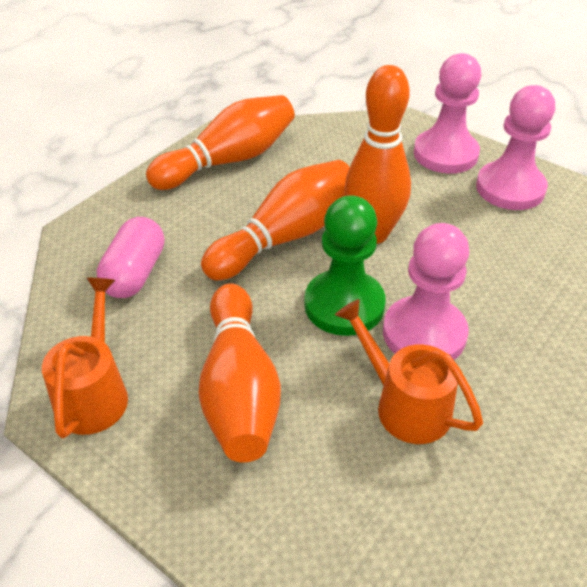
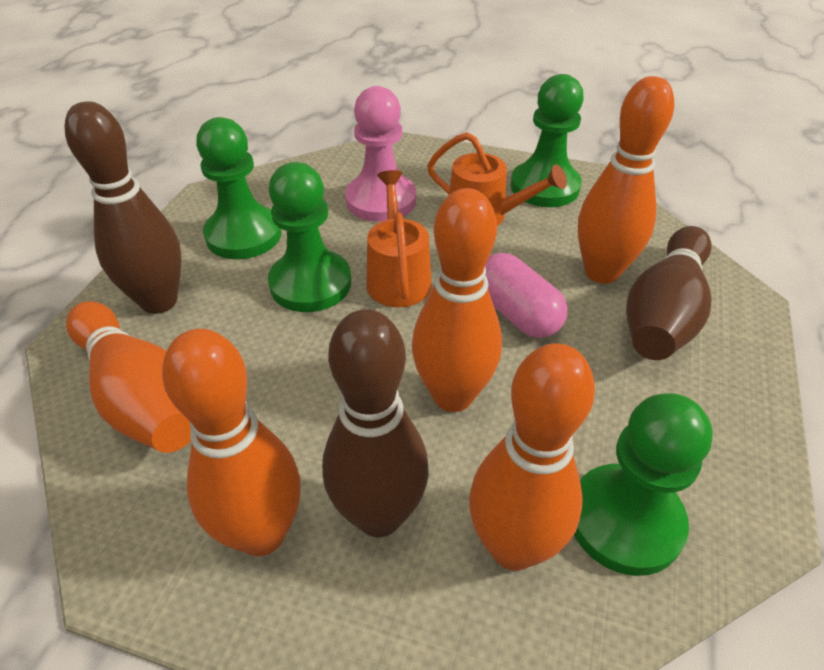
brown bowling pin: 0 -> 3
green pawn: 1 -> 4
orange bowling pin: 4 -> 5
pink pawn: 3 -> 1

